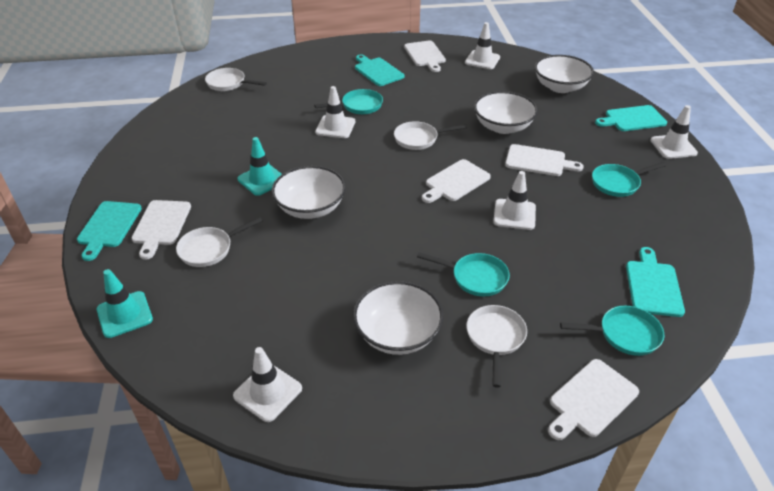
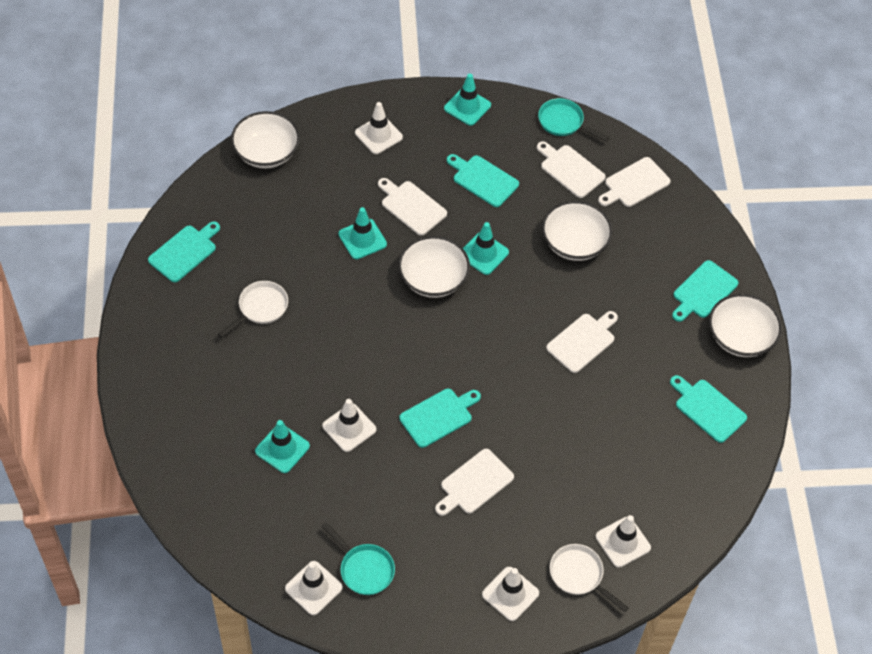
turquoise cutting board: 4 -> 5
turquoise pan: 4 -> 2
turquoise traffic cone: 2 -> 4
white pan: 4 -> 2

